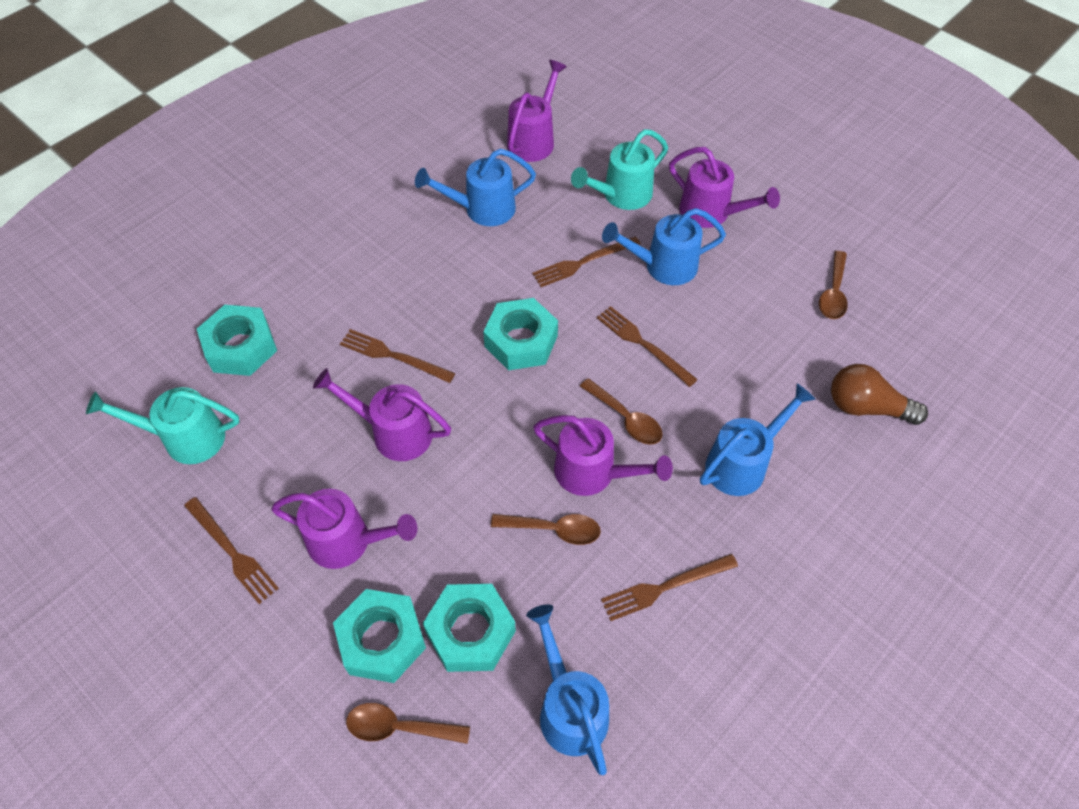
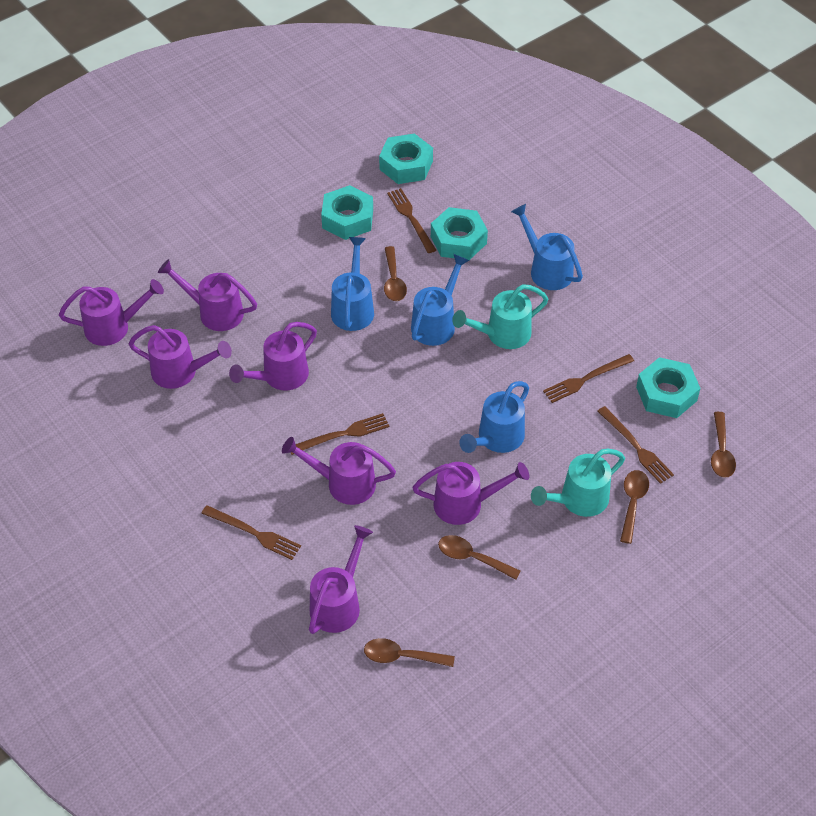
brown light bulb: 1 -> 0
brown spoon: 4 -> 5
purple watering can: 5 -> 7

